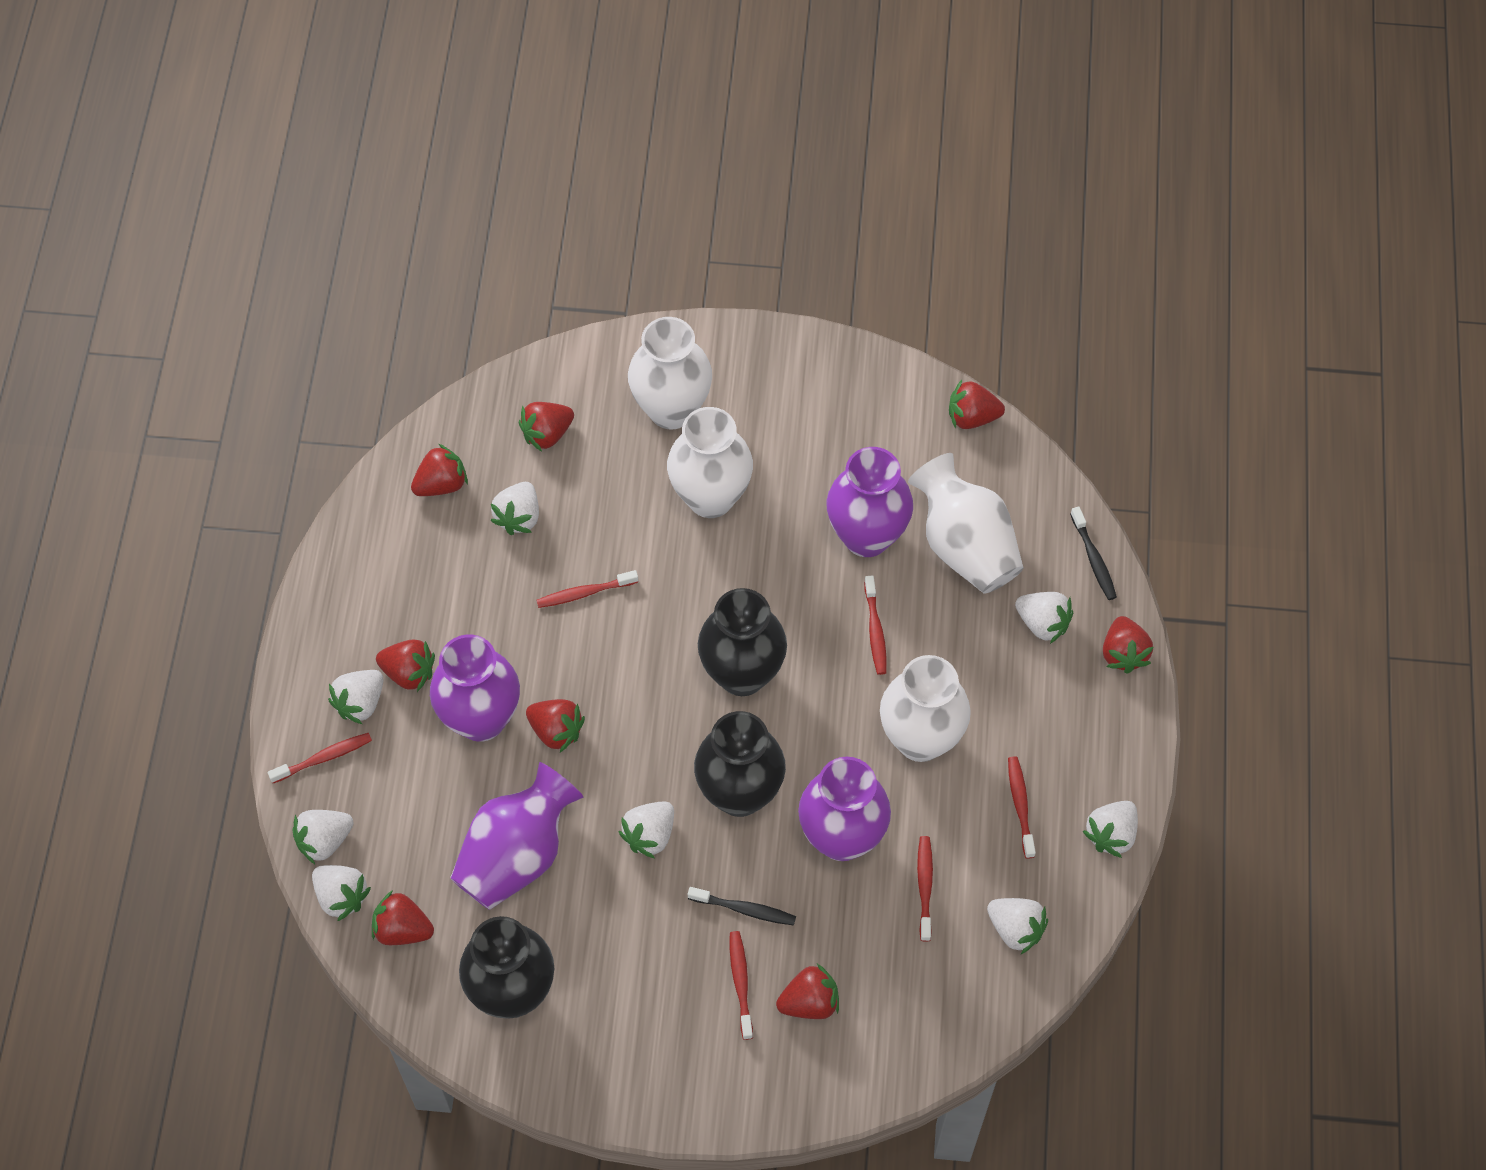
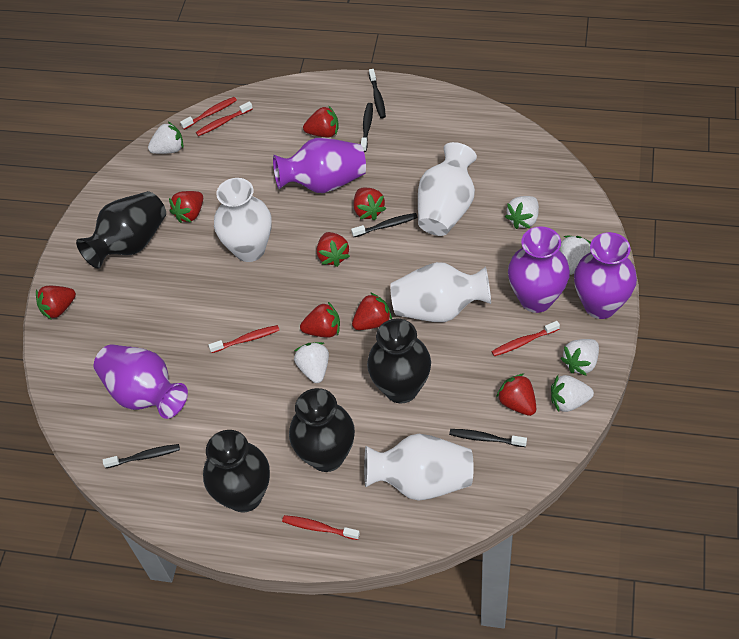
black toothbrush: 2 -> 5
black vase: 3 -> 4
red toothbrush: 6 -> 5
white strawberry: 8 -> 6

